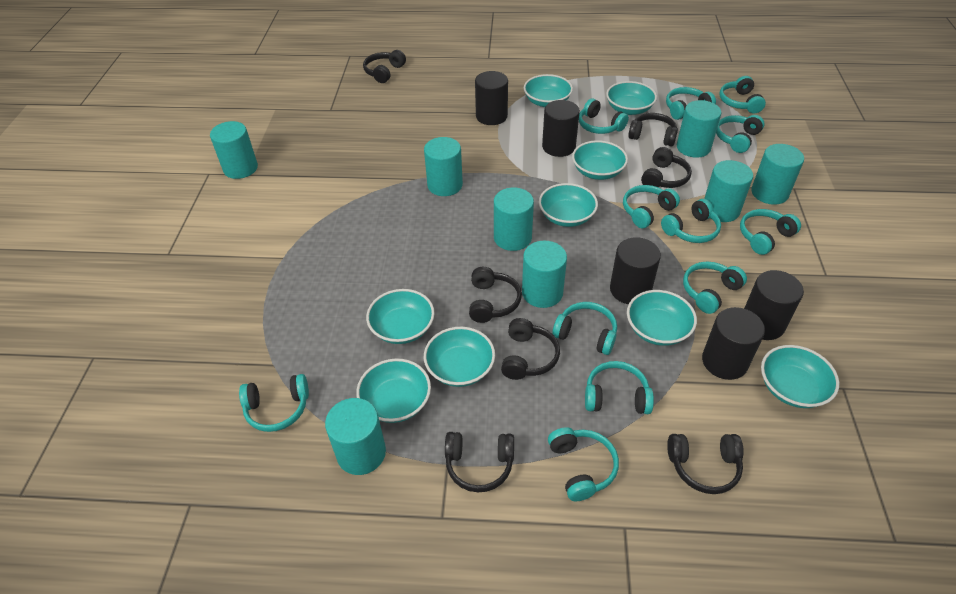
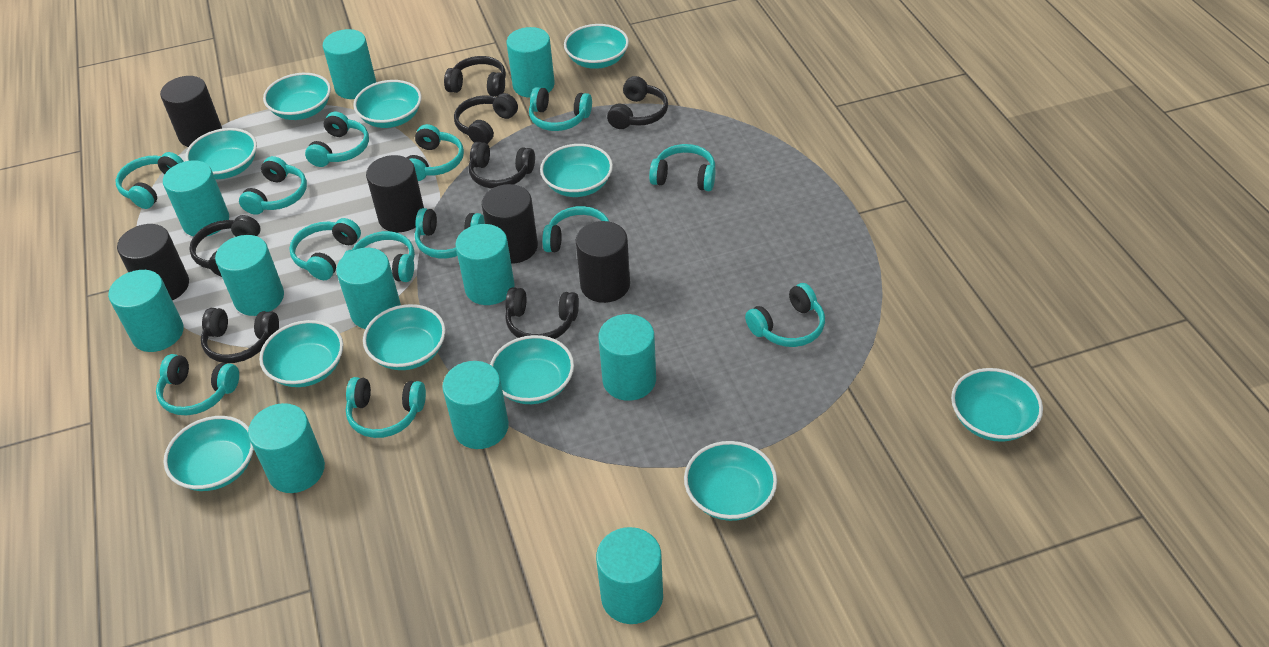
turquoise bowl: 9 -> 11
turquoise cylinder: 8 -> 11
turquoise headphones: 12 -> 13

